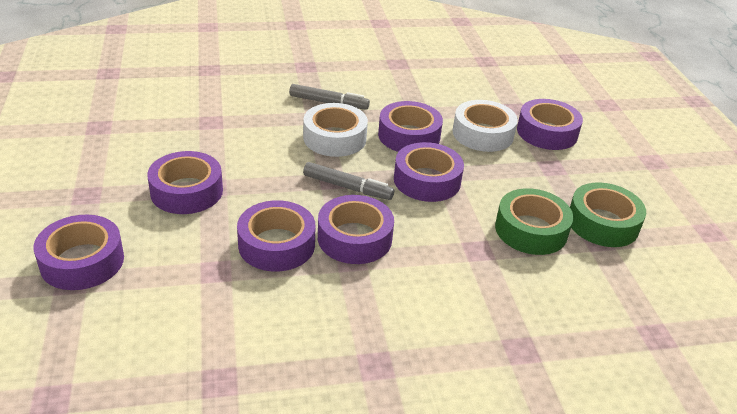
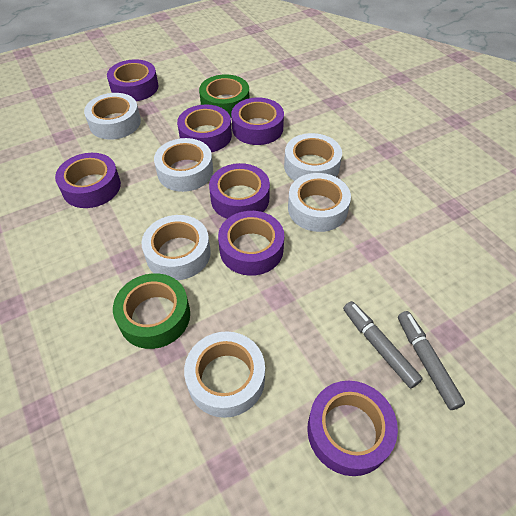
white tape: 2 -> 6

